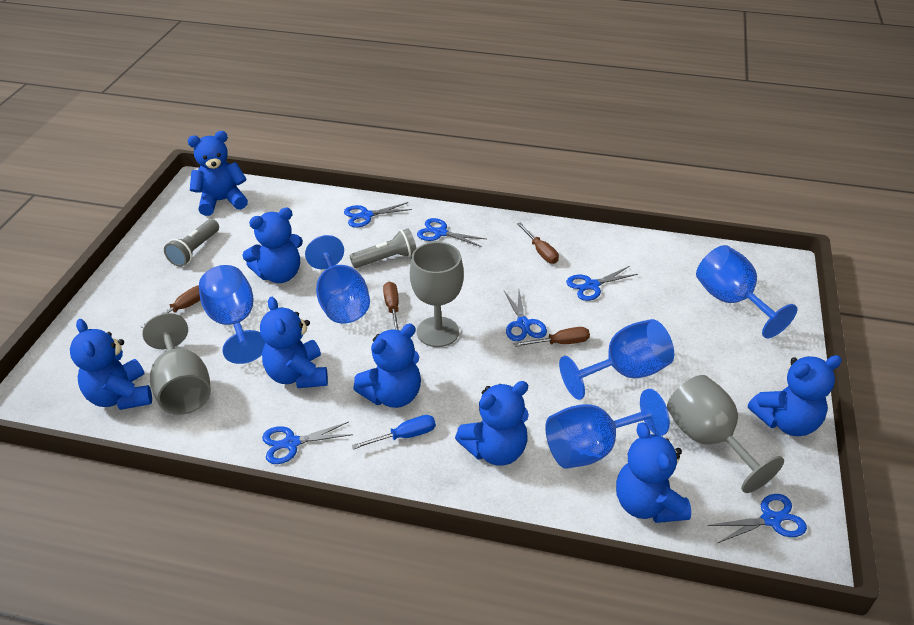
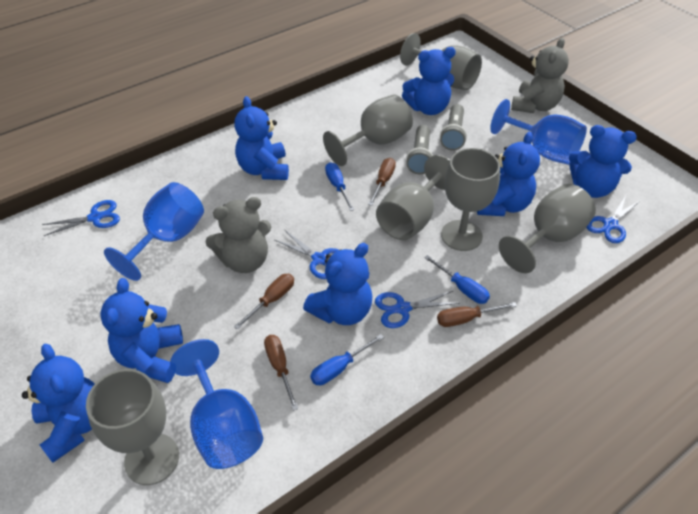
blue goblet: 5 -> 3
blue scissors: 6 -> 4
blue screwdriver: 1 -> 3
blue teddy bear: 8 -> 7
grey goblet: 3 -> 6
grey teddy bear: 0 -> 2

